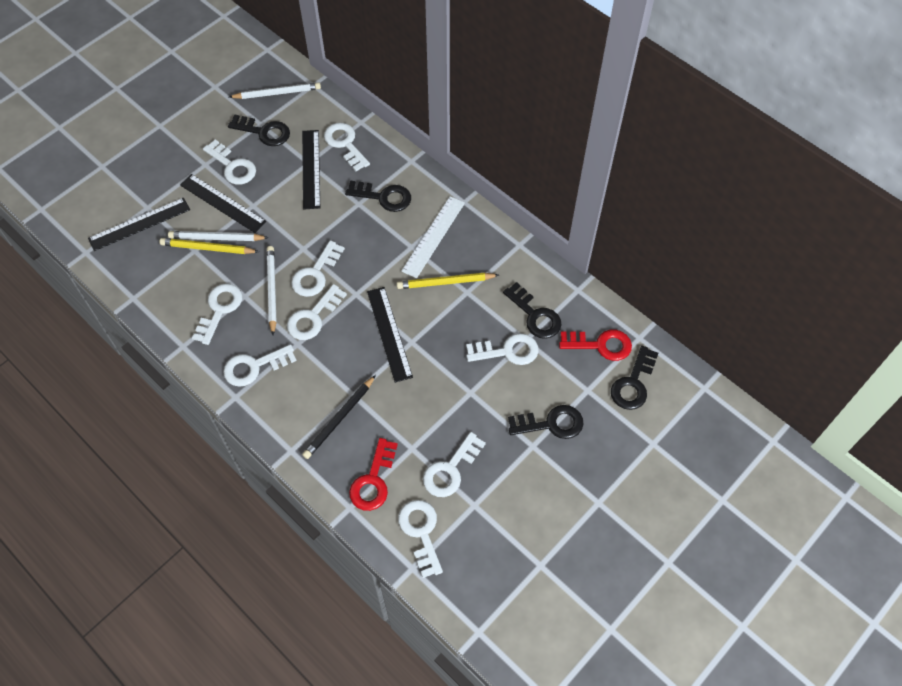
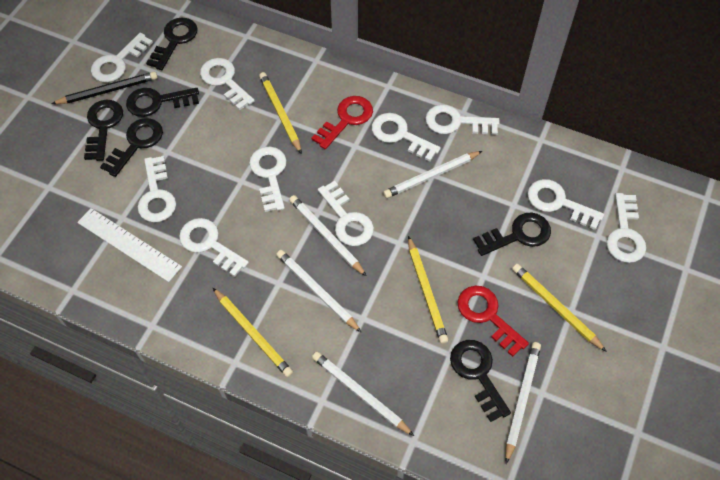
black key: 5 -> 6
black ruler: 4 -> 0
white key: 9 -> 10
white pencil: 3 -> 5
yellow pencil: 2 -> 4

